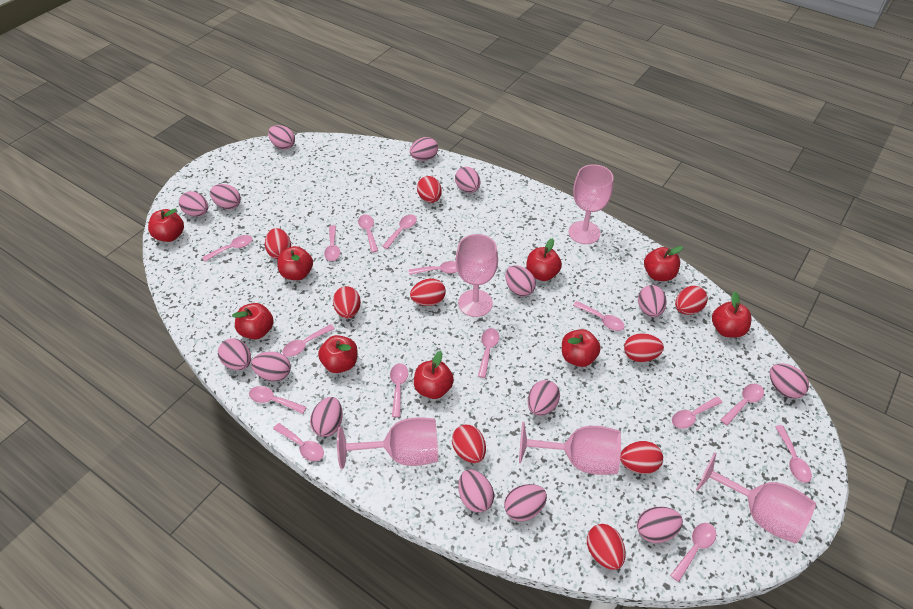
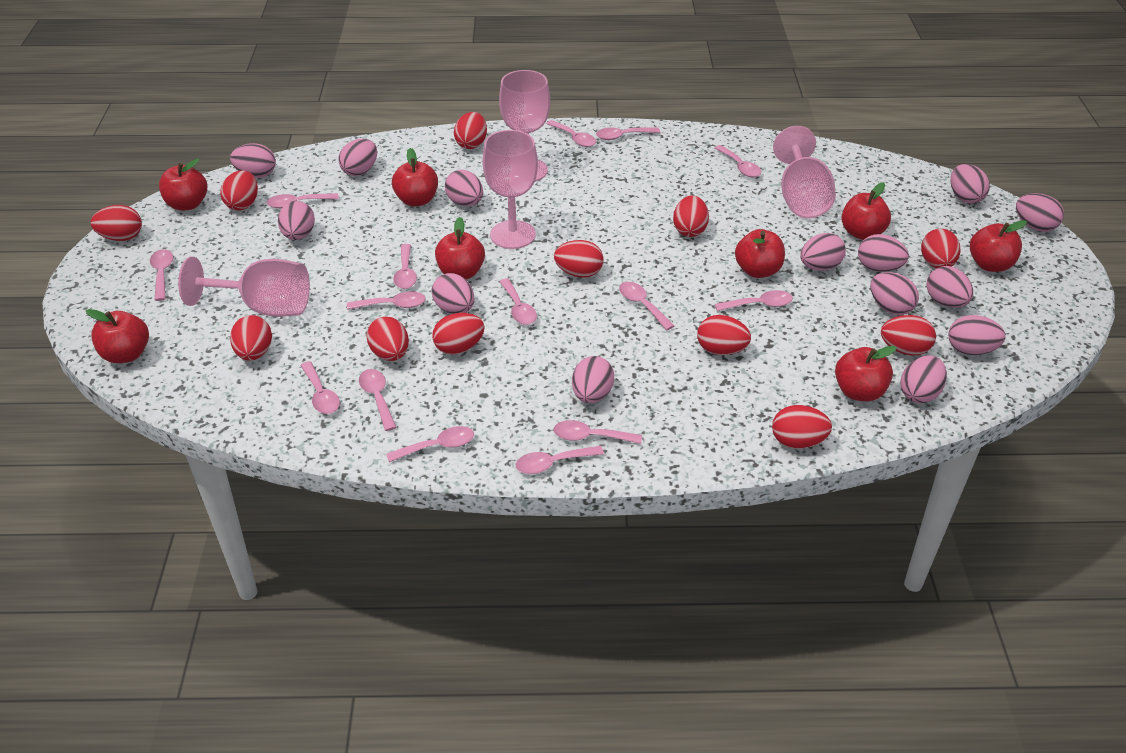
pink egg: 15 -> 14
pink goblet: 5 -> 4
red apple: 9 -> 8
red egg: 9 -> 12

